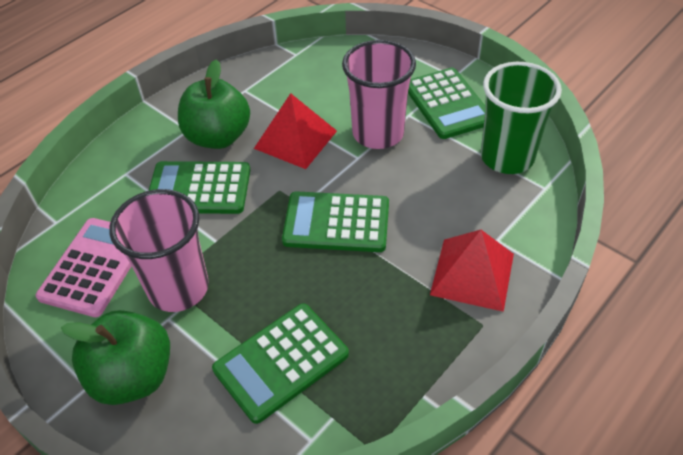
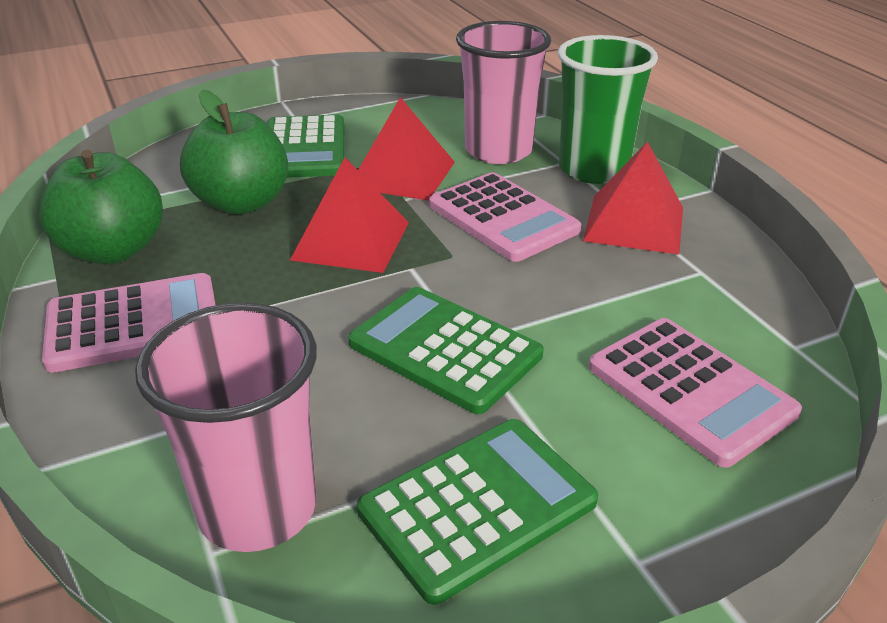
green calculator: 4 -> 3
pink calculator: 1 -> 3
red pyramid: 2 -> 3

